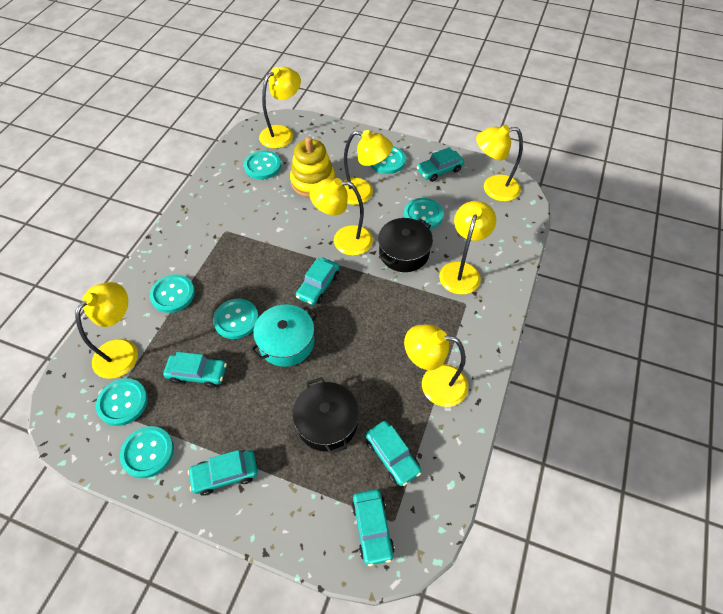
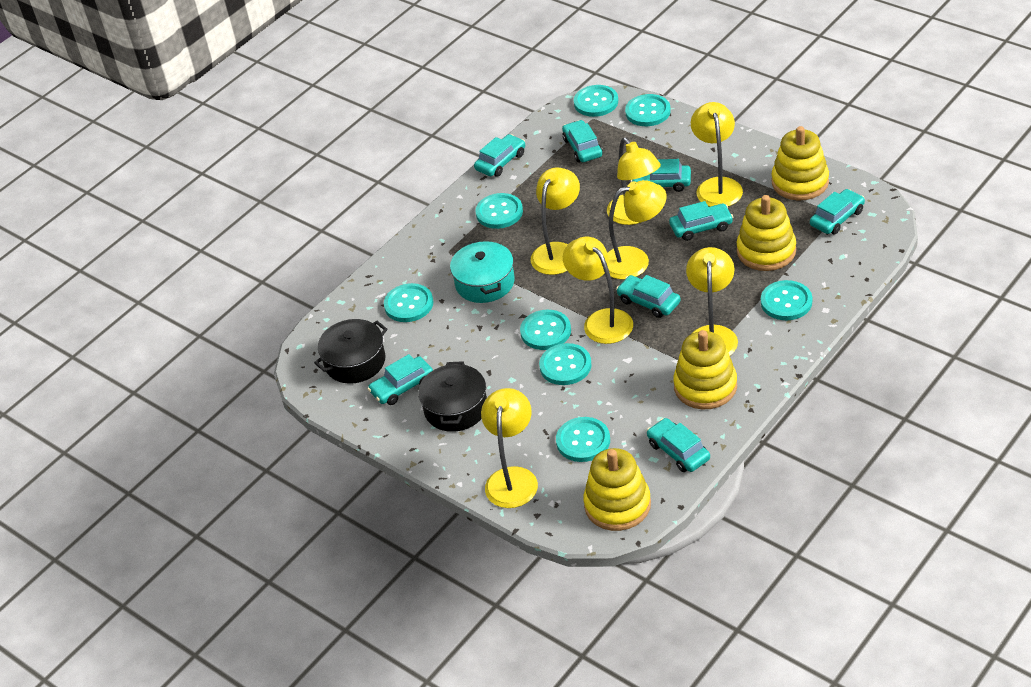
turquoise button: 7 -> 8
turquoise car: 6 -> 8
yellow stacking toy: 1 -> 4

